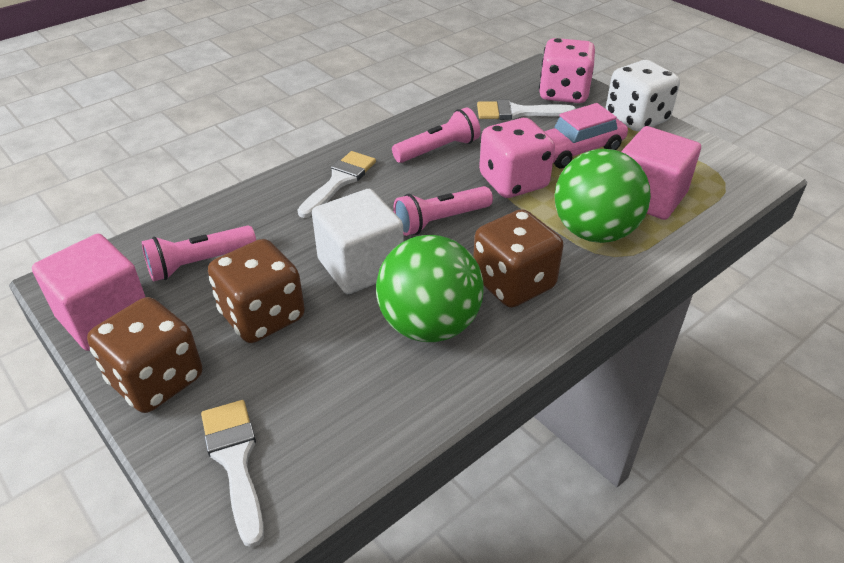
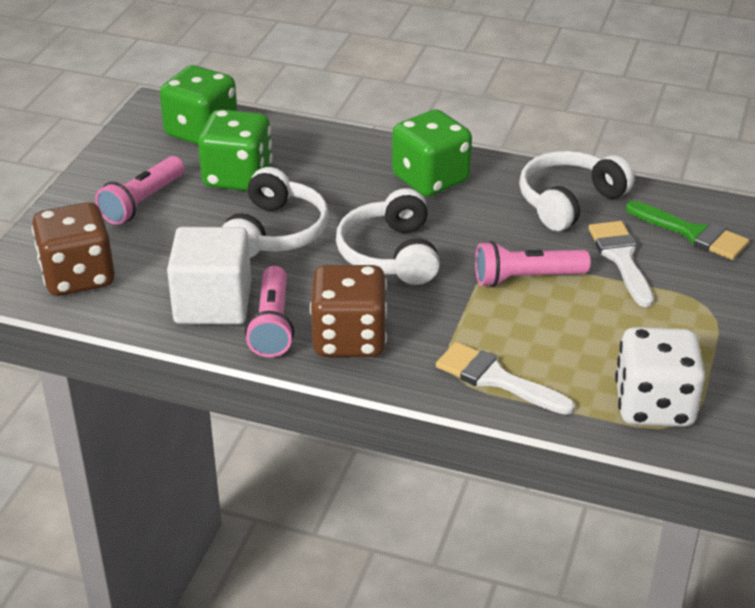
brown dice: 3 -> 2
green ball: 2 -> 0
green brush: 0 -> 1
green dice: 0 -> 3
pink car: 1 -> 0
pink cube: 2 -> 0
pink dice: 2 -> 0
white brush: 3 -> 2
white headphones: 0 -> 3

